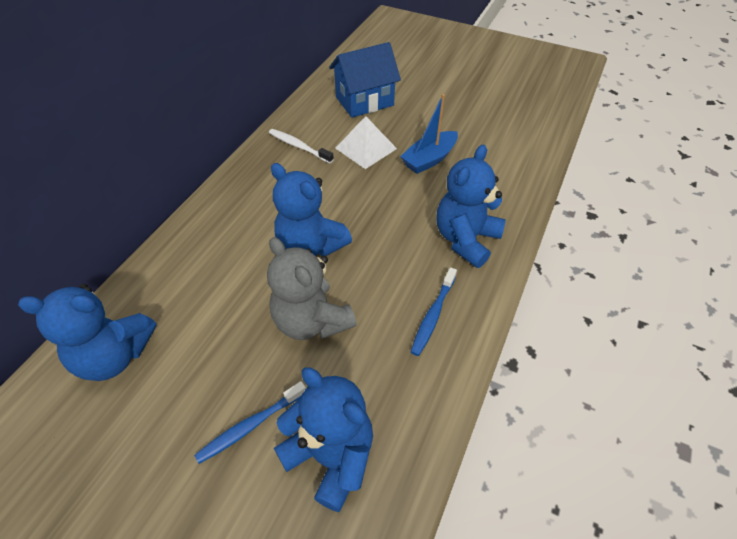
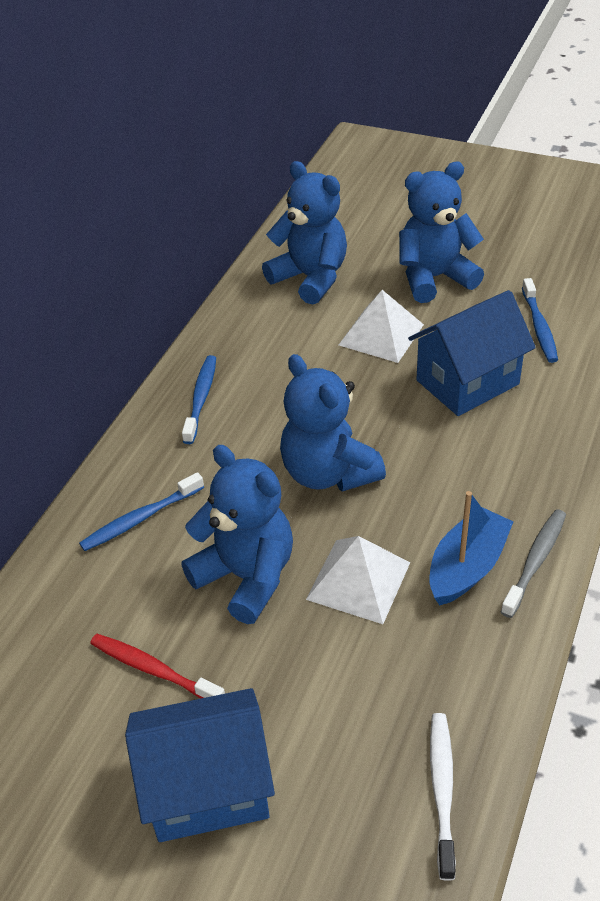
blue house: 1 -> 2
blue toothbrush: 2 -> 3
grey teddy bear: 1 -> 0
grey toothbrush: 0 -> 1
red toothbrush: 0 -> 1
white pyramid: 1 -> 2

